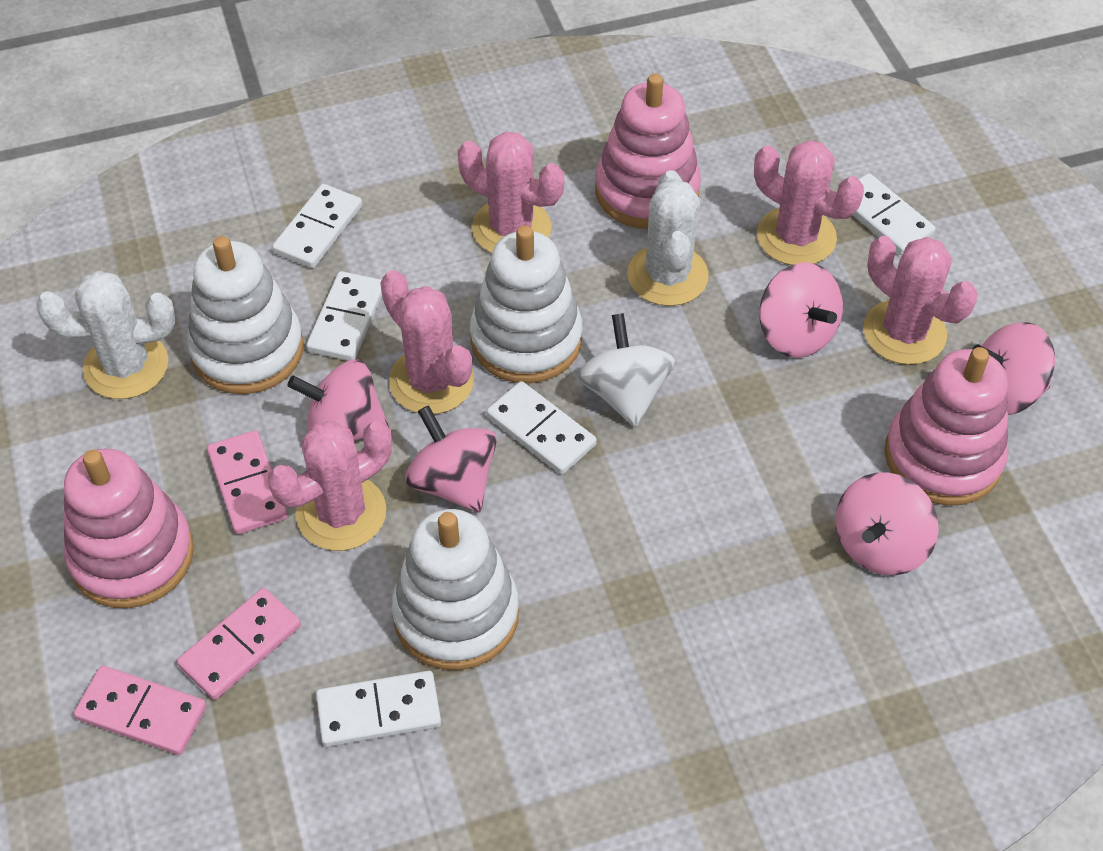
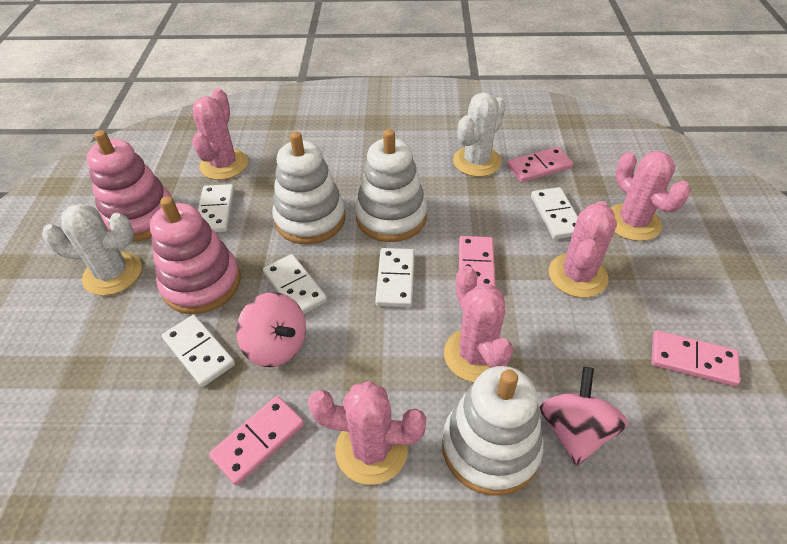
pink domino: 3 -> 4
pink spinning top: 5 -> 2
pink stacking toy: 3 -> 2
white spinning top: 1 -> 0

